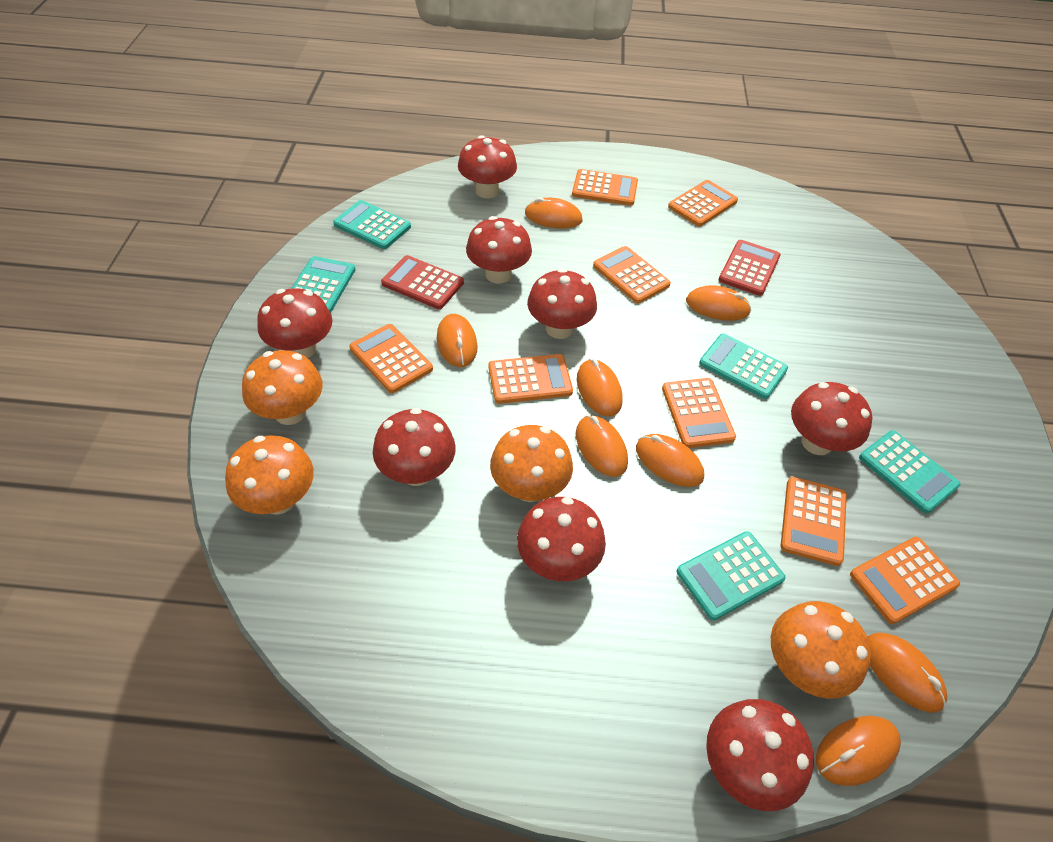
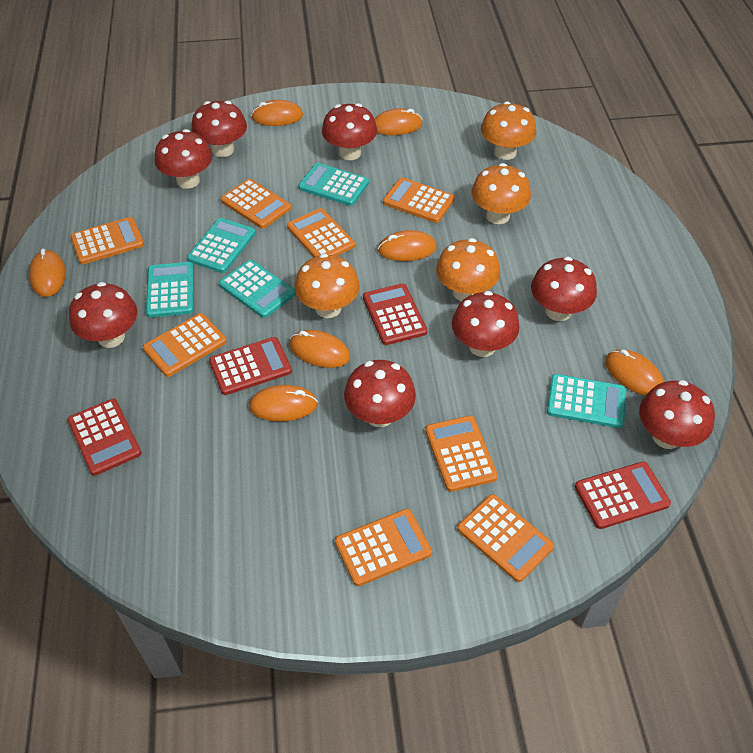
orange mouse: 8 -> 7
red calculator: 2 -> 4

